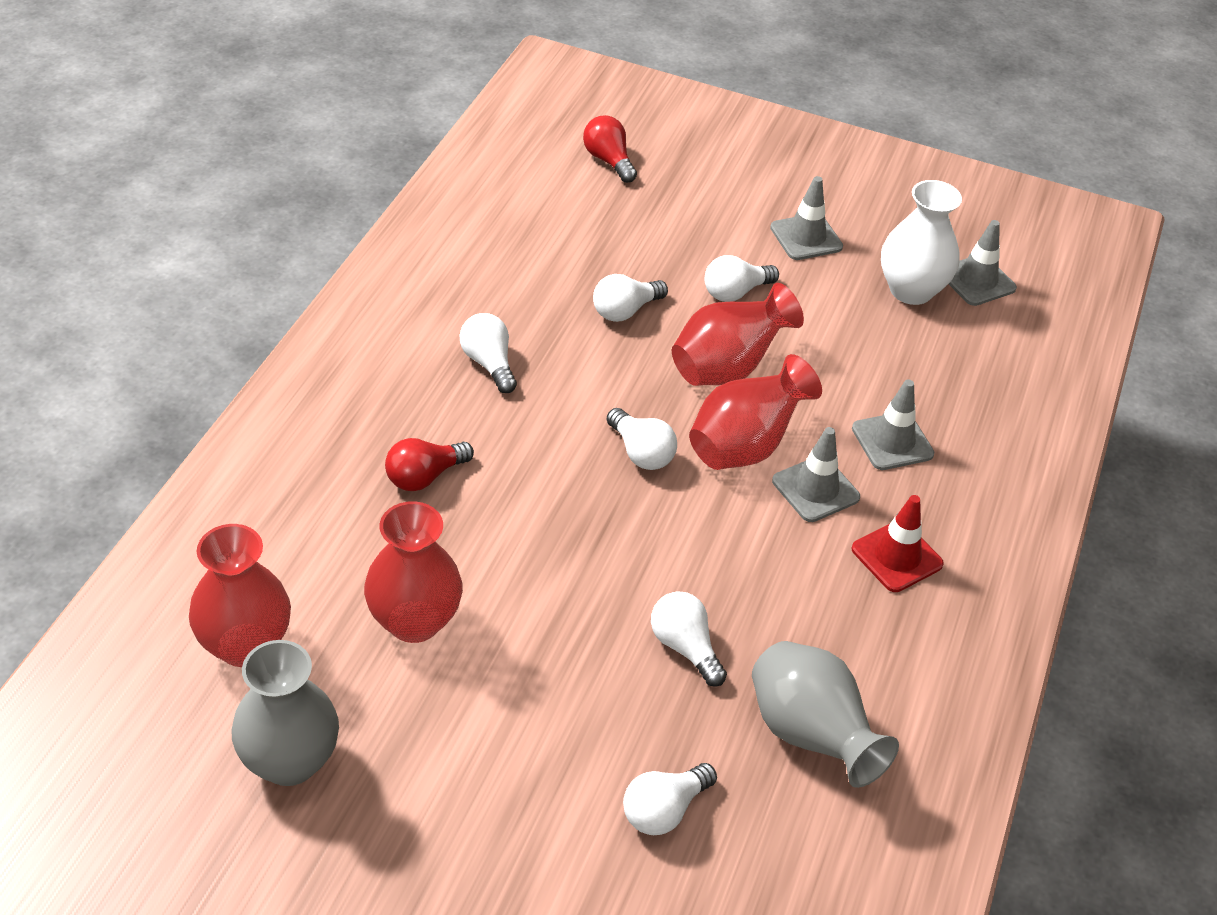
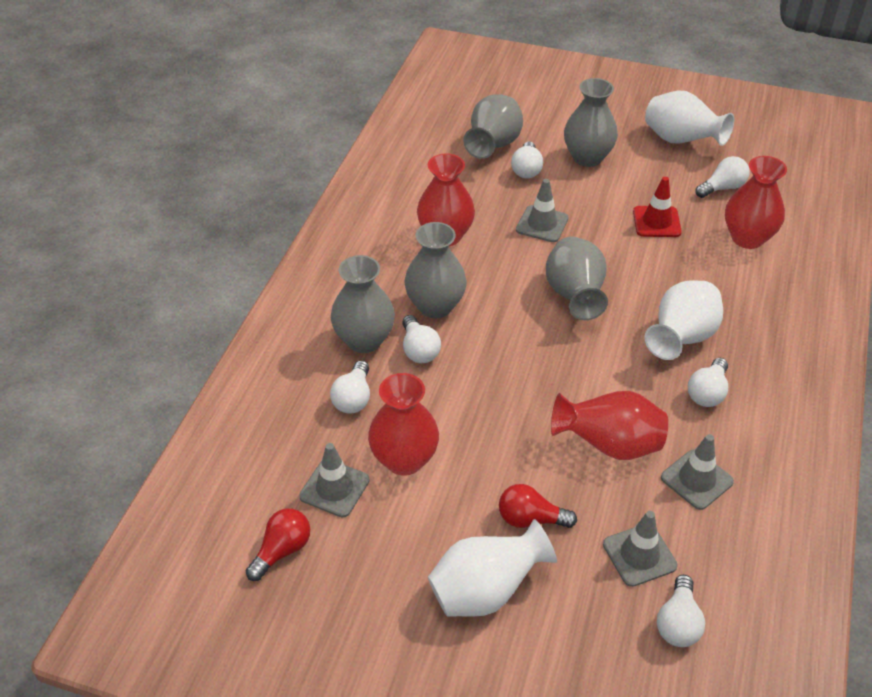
grey vase: 2 -> 5
white vase: 1 -> 3

